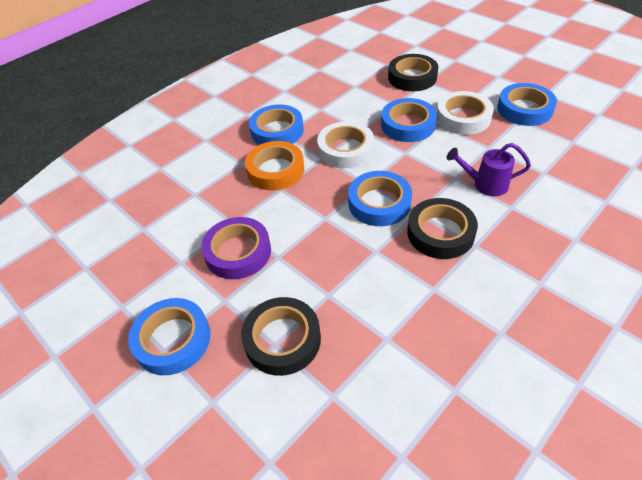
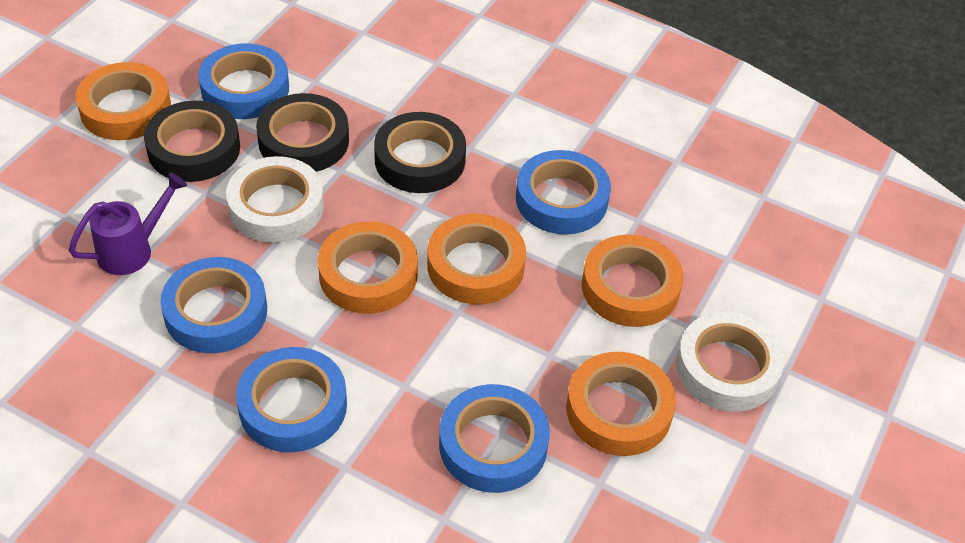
orange tape: 1 -> 5
purple tape: 1 -> 0

